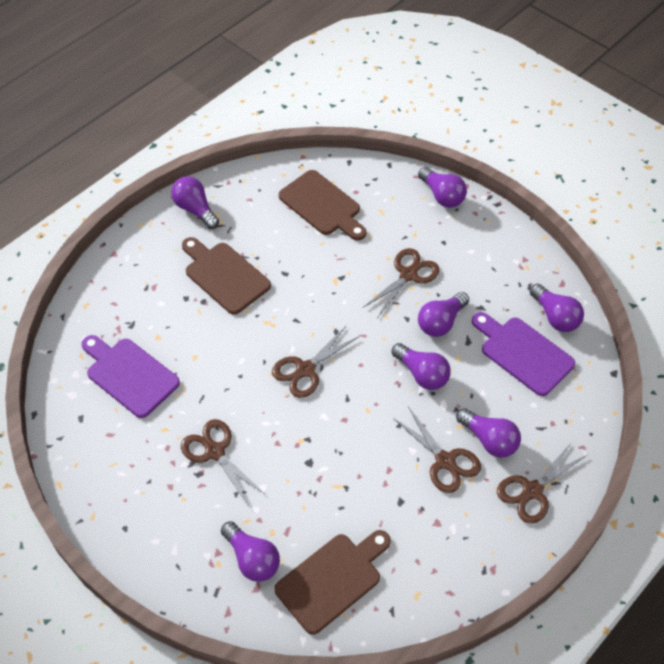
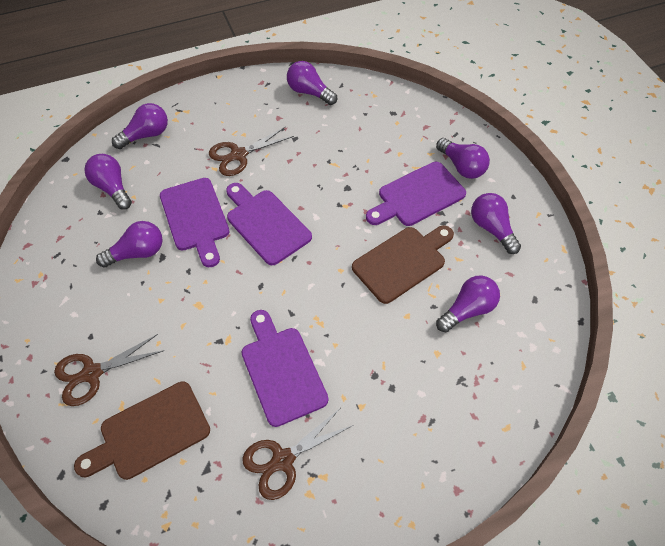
brown cutting board: 3 -> 2
brown scissors: 5 -> 3
purple cutting board: 2 -> 4

